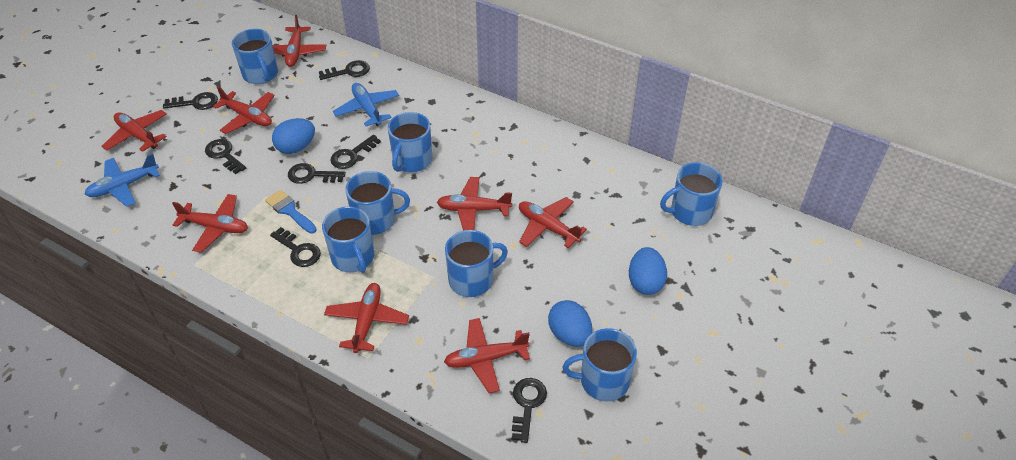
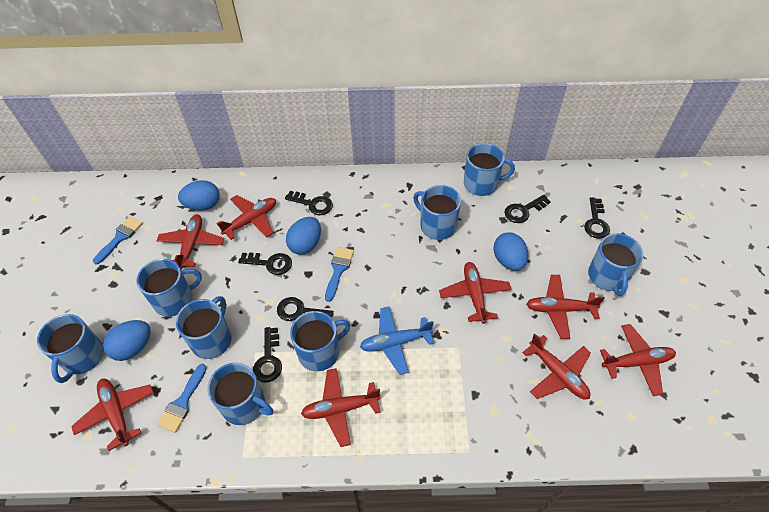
black key: 7 -> 6
blue brush: 1 -> 3
blue egg: 3 -> 4
blue mug: 7 -> 8
blue plane: 2 -> 1

